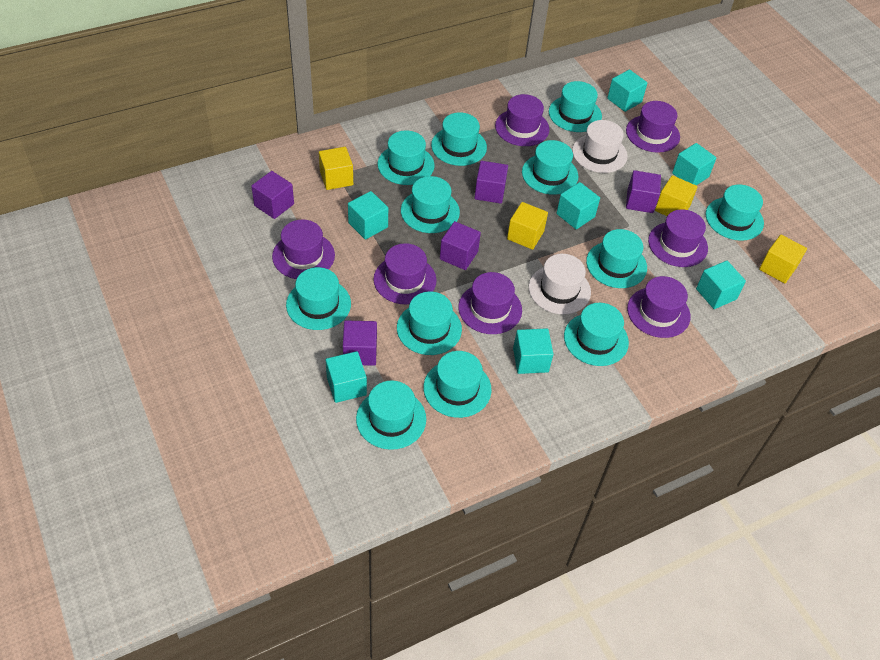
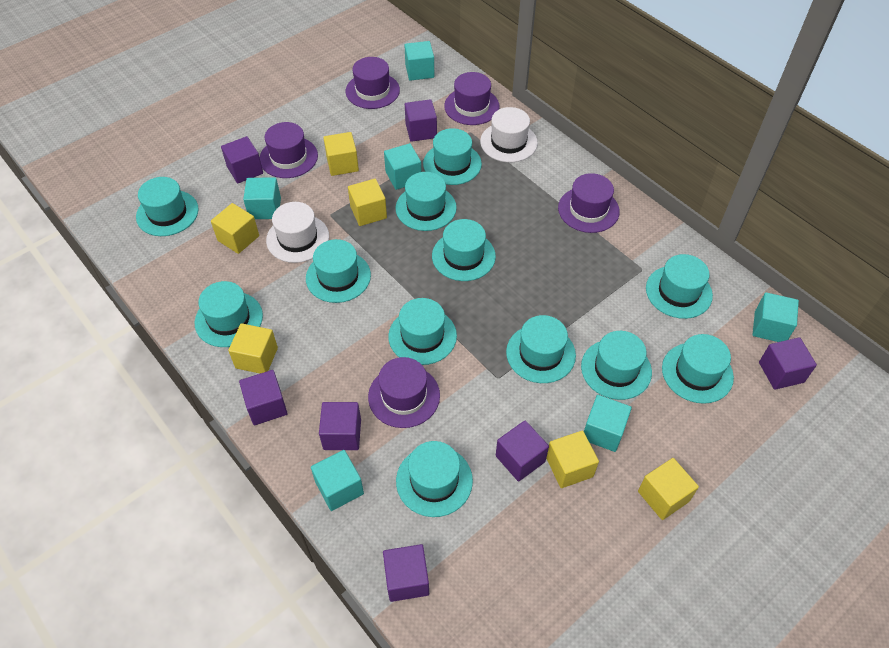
purple cube: 5 -> 7
purple hat: 7 -> 5
turquoise cube: 7 -> 6
yellow cube: 4 -> 6

